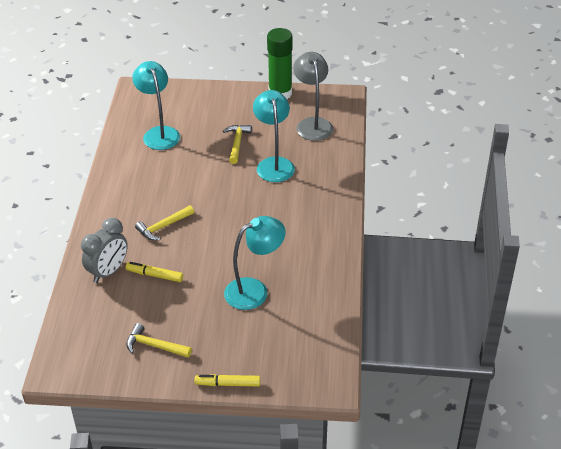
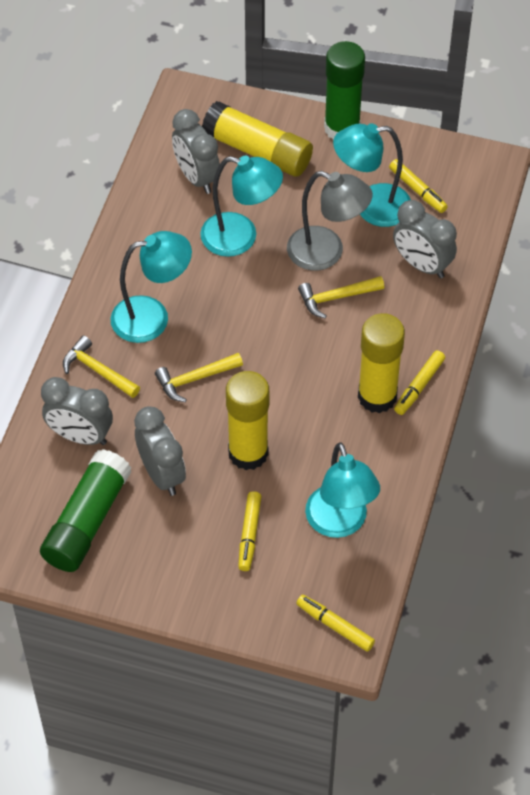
green glue stick: 1 -> 2
grey clock: 1 -> 4
turquoise lamp: 3 -> 4
yellow glue stick: 0 -> 3
yellow marker: 2 -> 4

